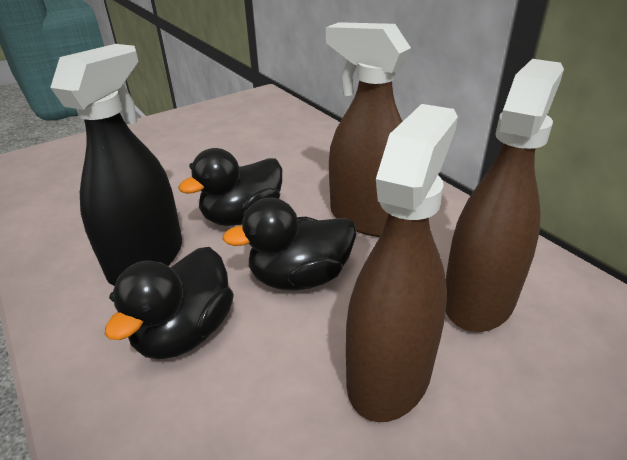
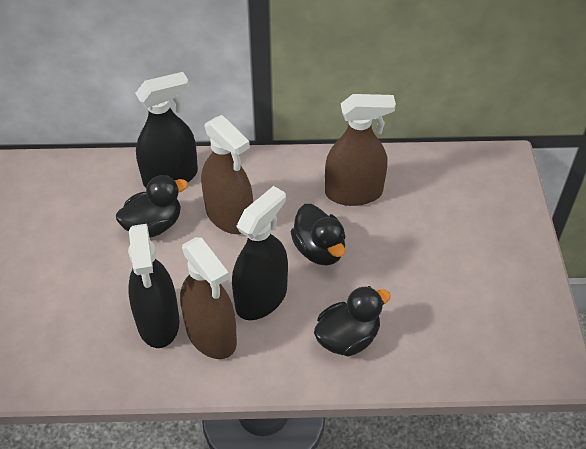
black spray bottle: 1 -> 3

